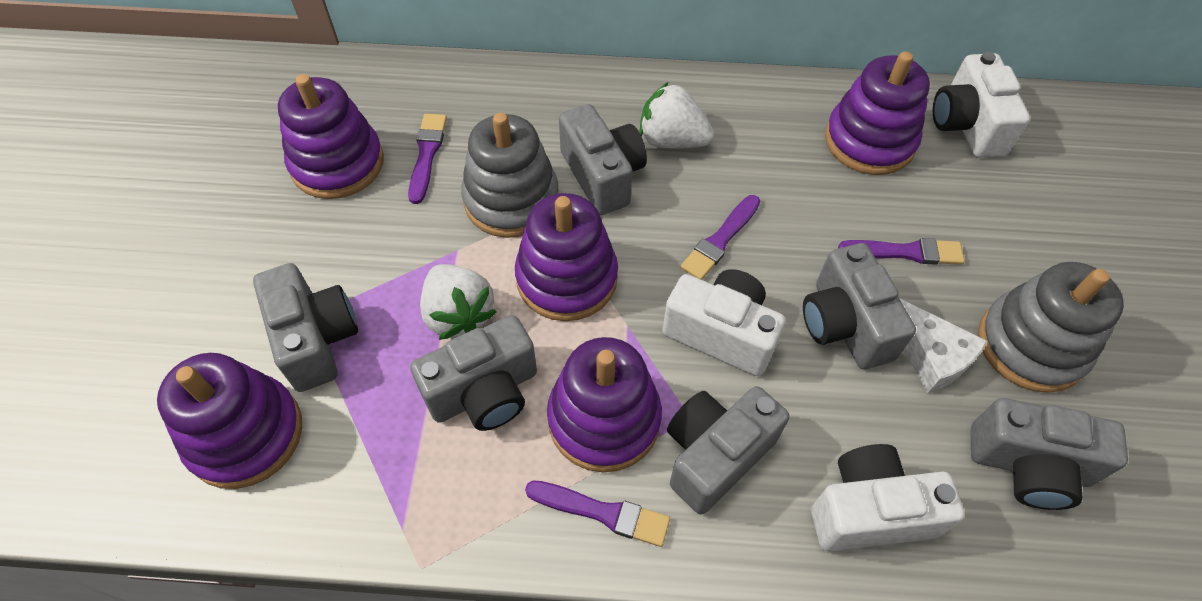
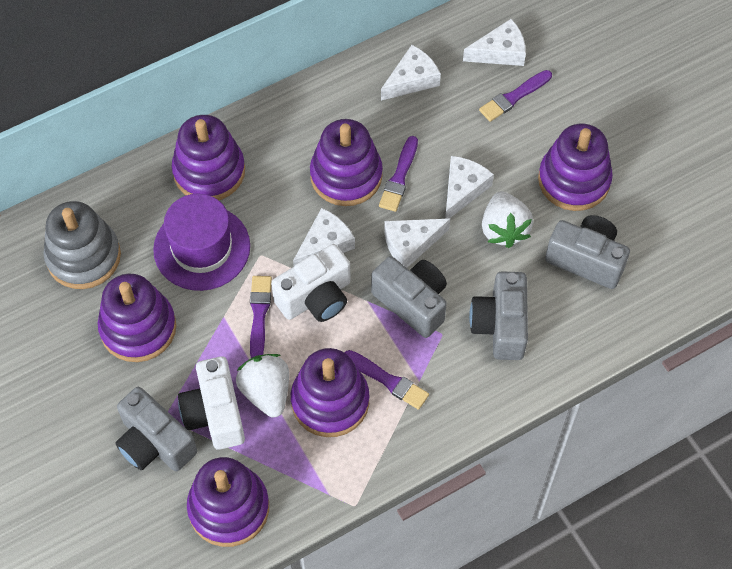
grey camera: 6 -> 4
grey stacking toy: 2 -> 1
purple hat: 0 -> 1
purple stacking toy: 5 -> 6
white camera: 3 -> 2
white cheese: 1 -> 5

